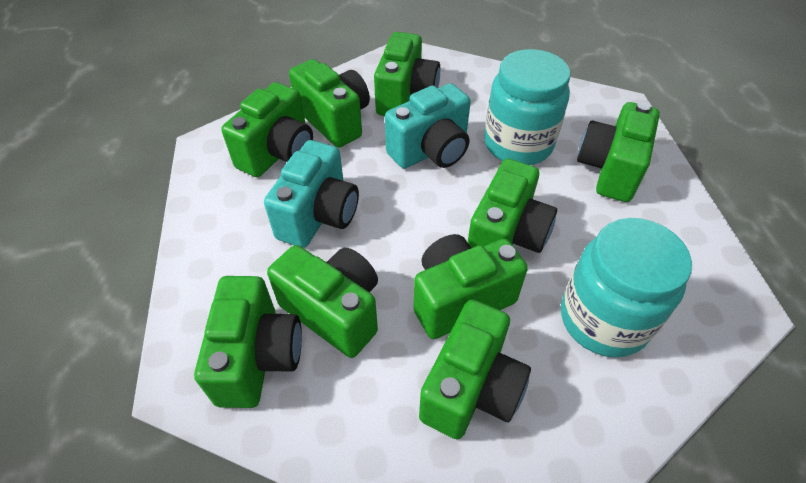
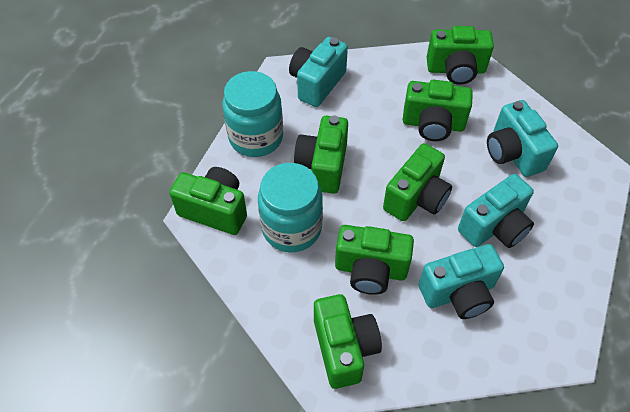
green camera: 9 -> 7
turquoise camera: 2 -> 4

